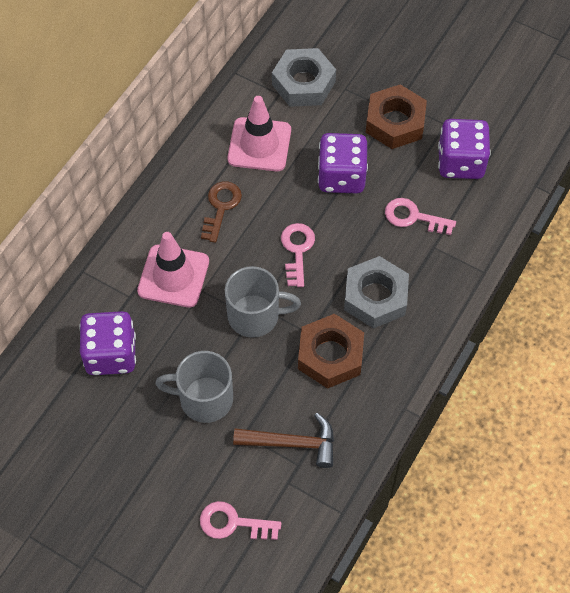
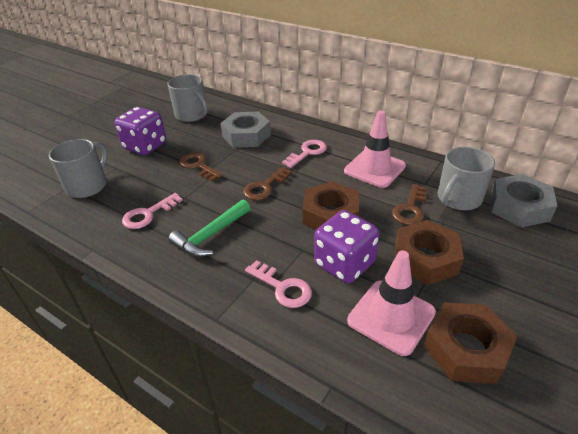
brown hammer: 1 -> 0
brown key: 1 -> 3
brown nut: 2 -> 3
green hammer: 0 -> 1
grey mug: 2 -> 3
purple dice: 3 -> 2

